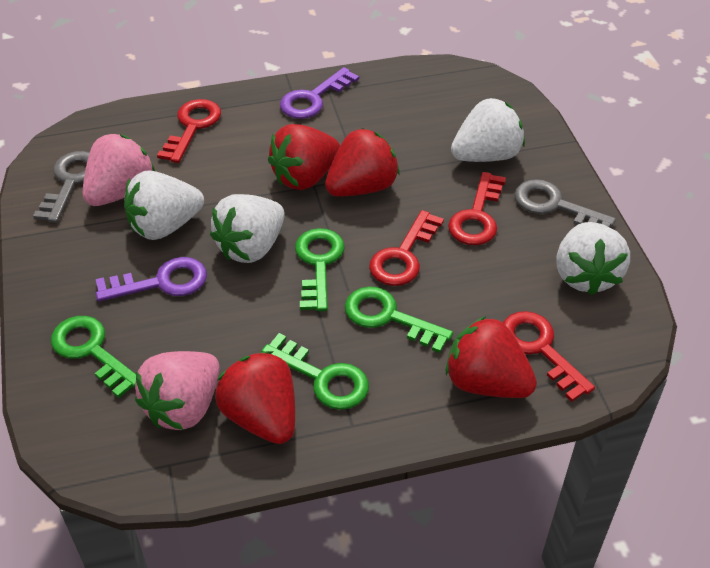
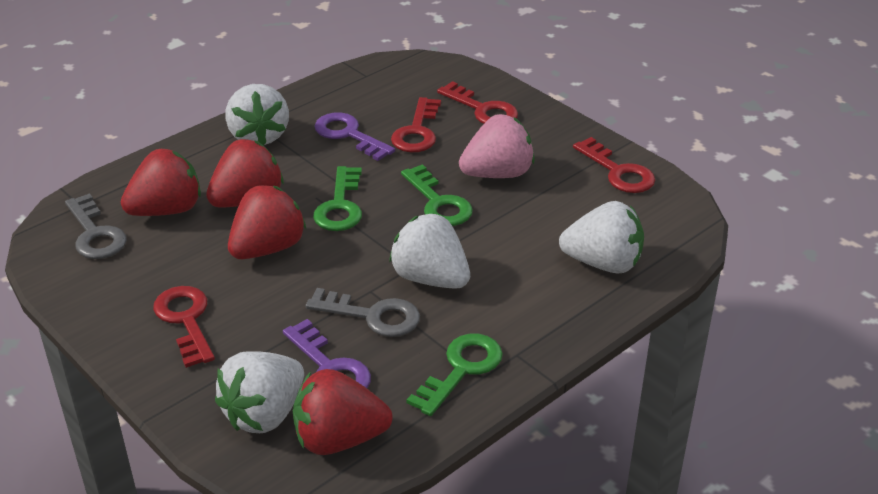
green key: 4 -> 3
pink strawberry: 2 -> 1

